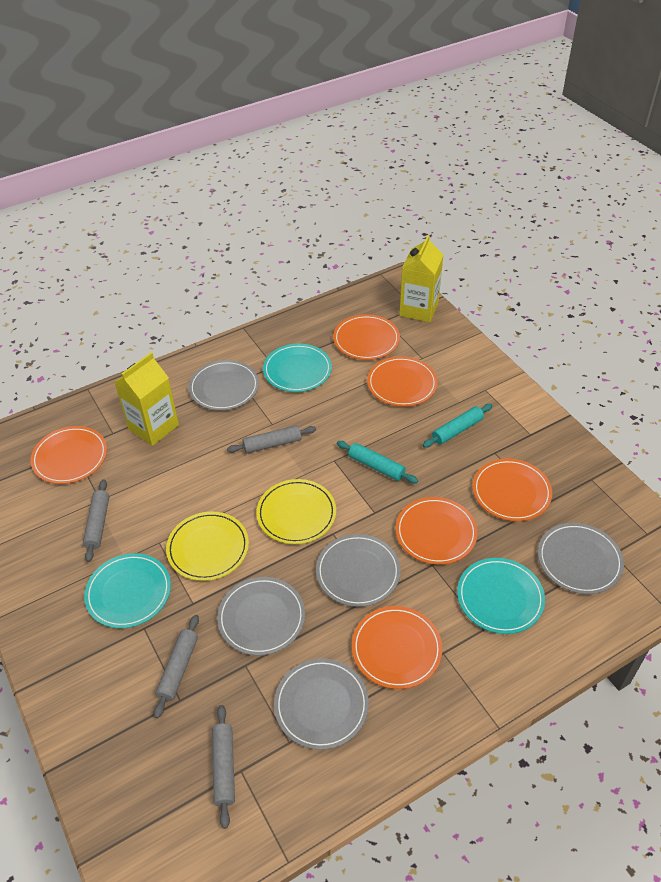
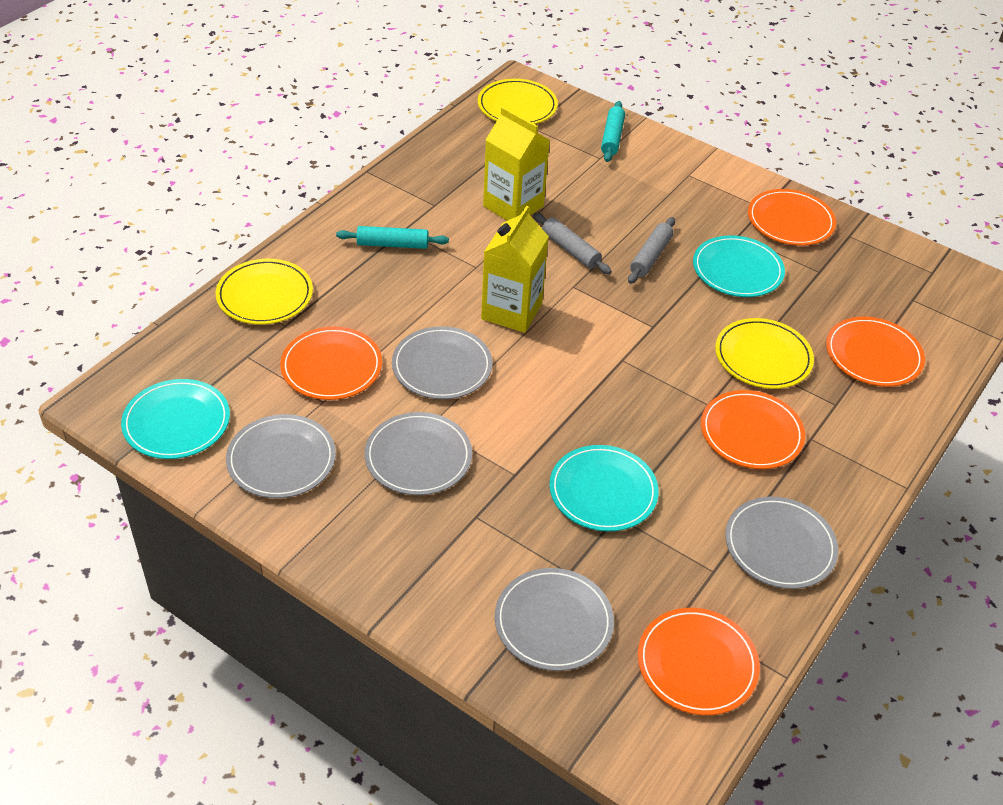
grey rolling pin: 4 -> 2
orange plate: 6 -> 5
yellow plate: 2 -> 3

